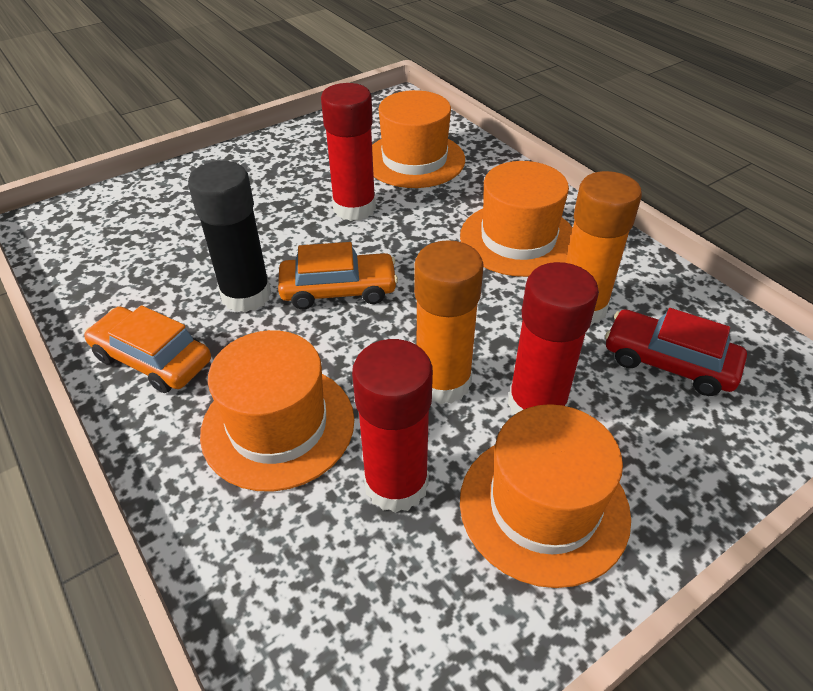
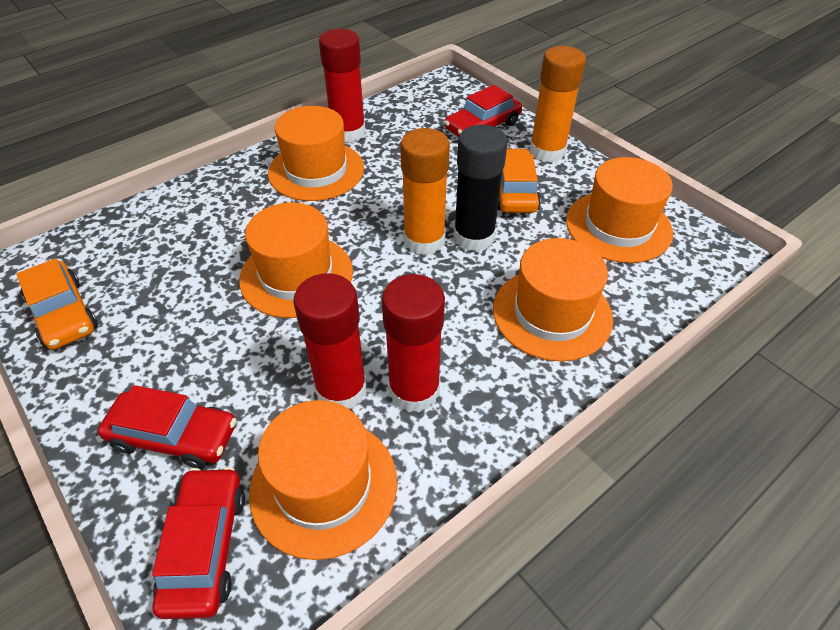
orange hat: 4 -> 5
red car: 1 -> 3

